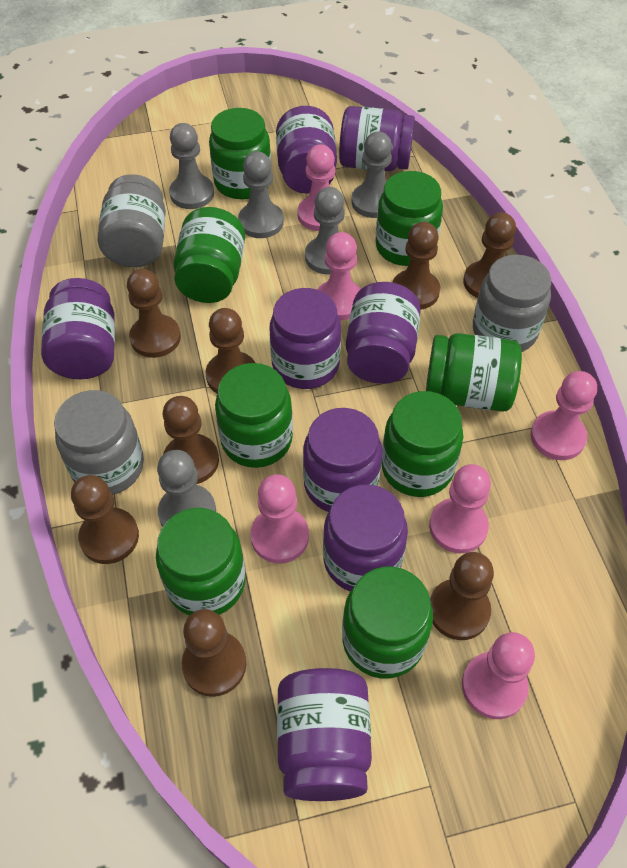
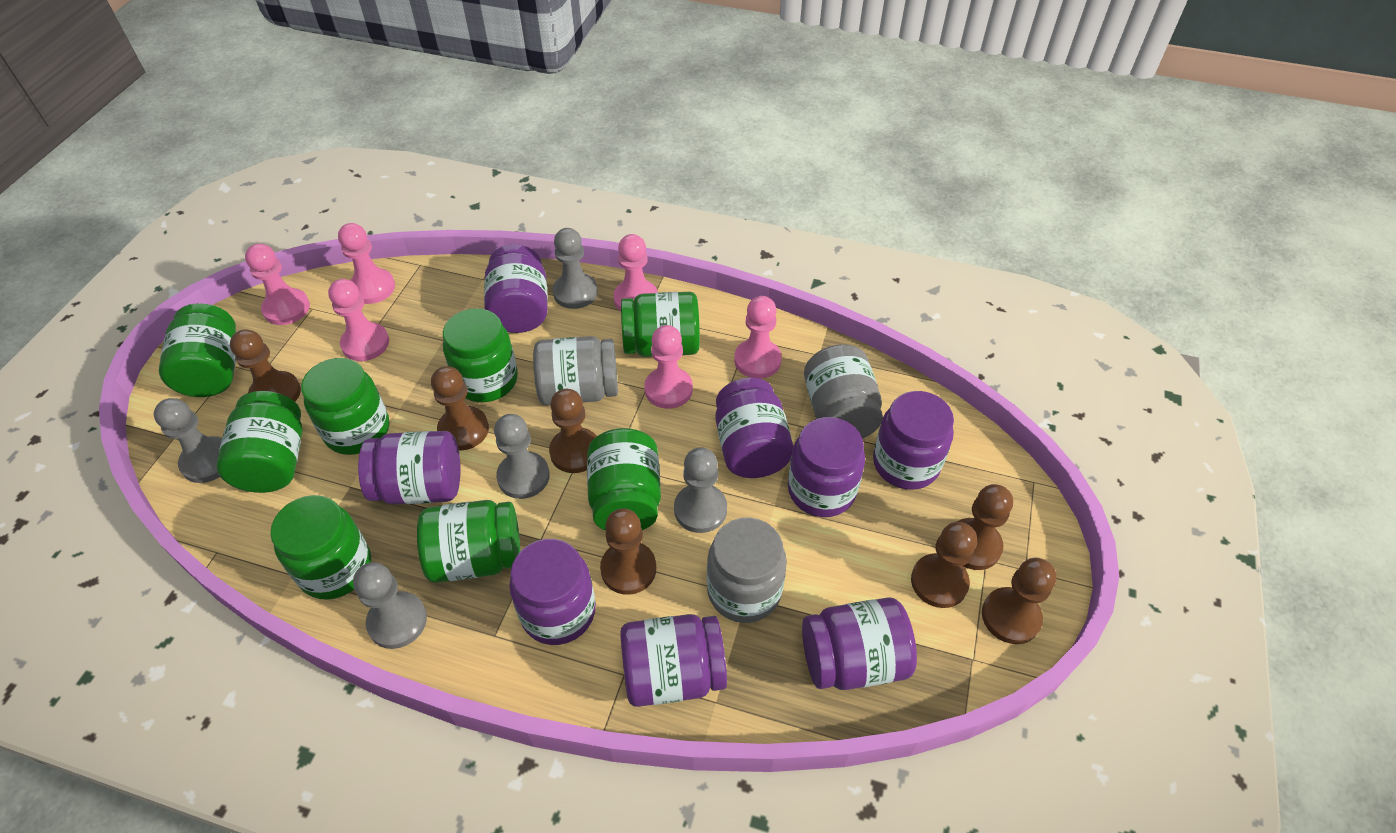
brown pawn: 8 -> 7

